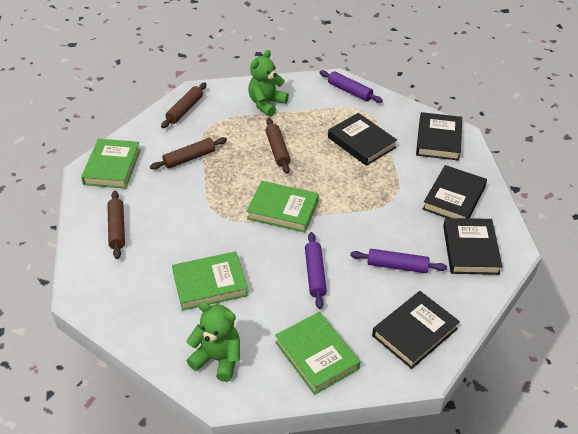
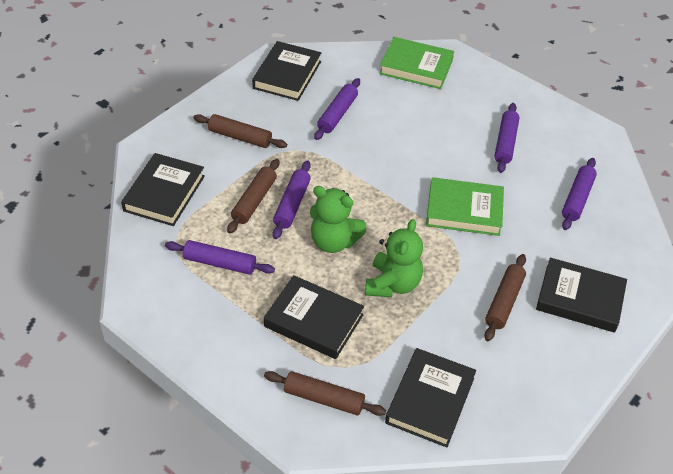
green book: 4 -> 2
purple rolling pin: 3 -> 5

